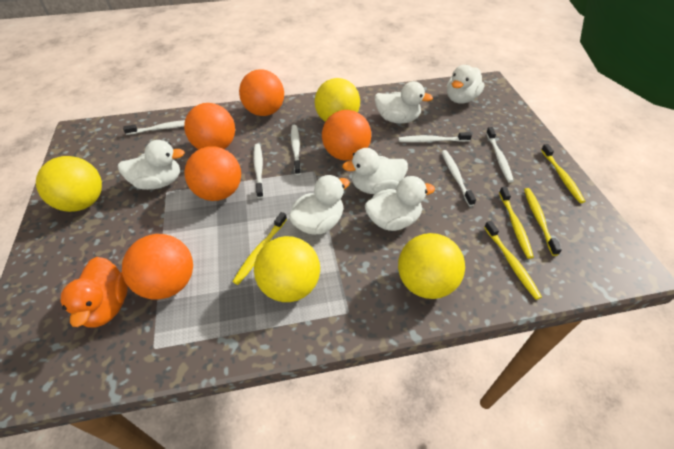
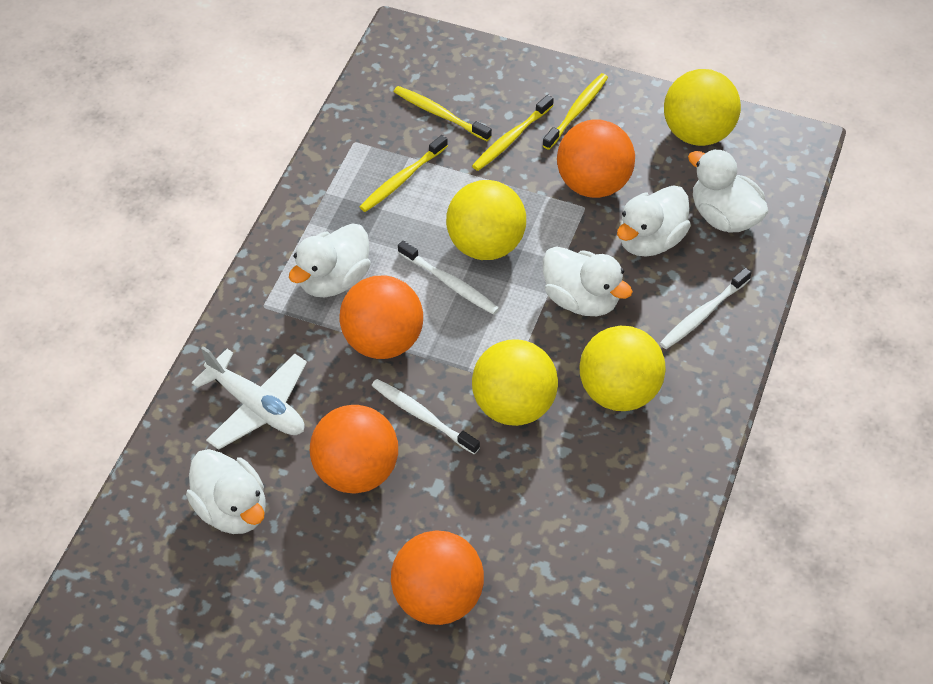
orange ball: 5 -> 4
orange duck: 1 -> 0
white duck: 6 -> 5
white plane: 0 -> 1
white toothbrush: 6 -> 3
yellow toothbrush: 5 -> 4

